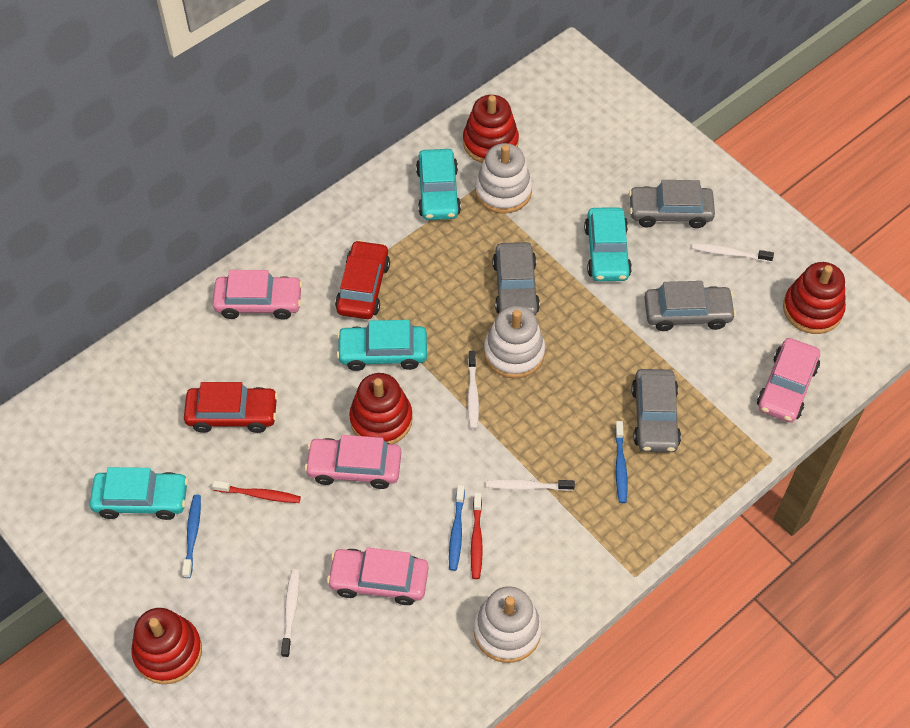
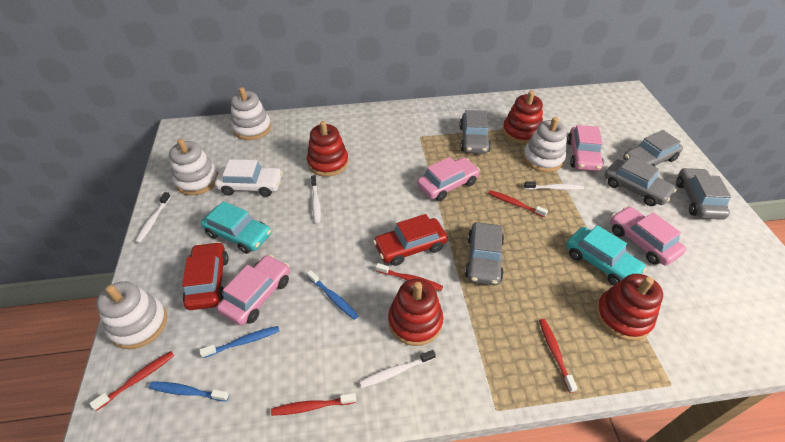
grey car: 4 -> 5
red toothbrush: 2 -> 5
turquoise car: 4 -> 2
white car: 0 -> 1
white stacking toy: 3 -> 4

